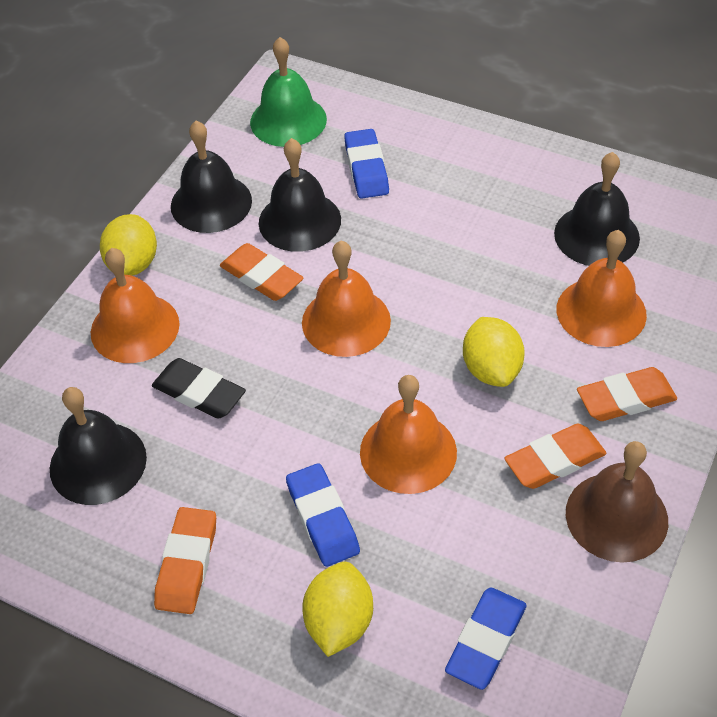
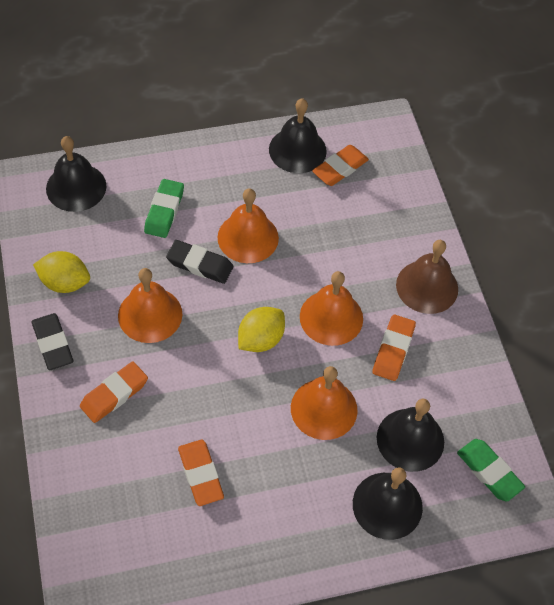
black eraser: 1 -> 2
blue eraser: 3 -> 0
green bell: 1 -> 0
green eraser: 0 -> 2
yellow lemon: 3 -> 2

